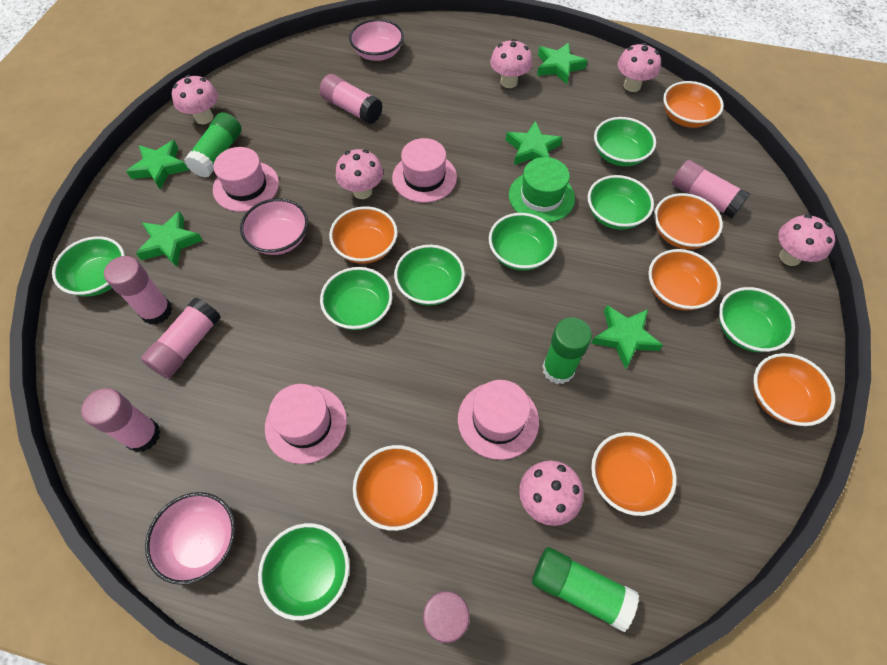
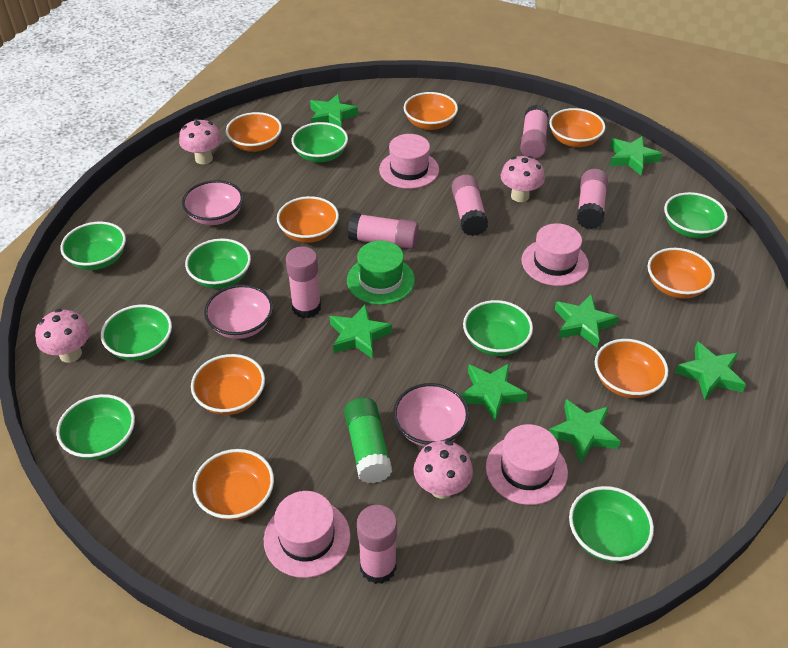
green glue stick: 3 -> 1
green star: 5 -> 7
orange bowl: 7 -> 8
pink mushroom: 6 -> 4

